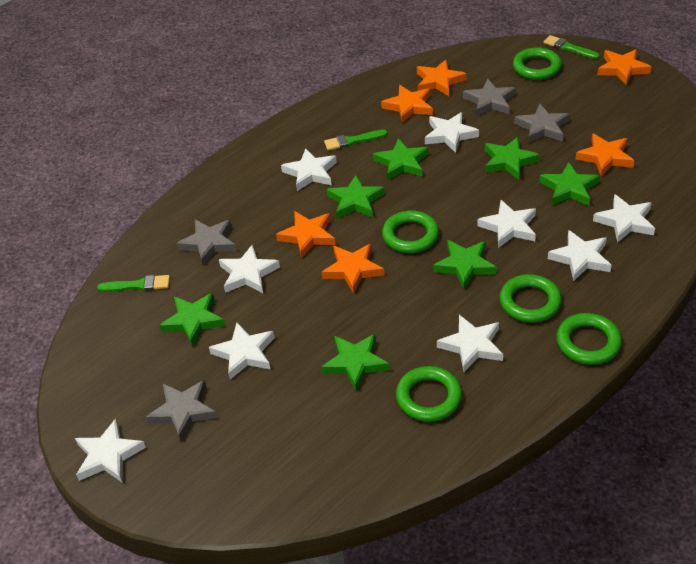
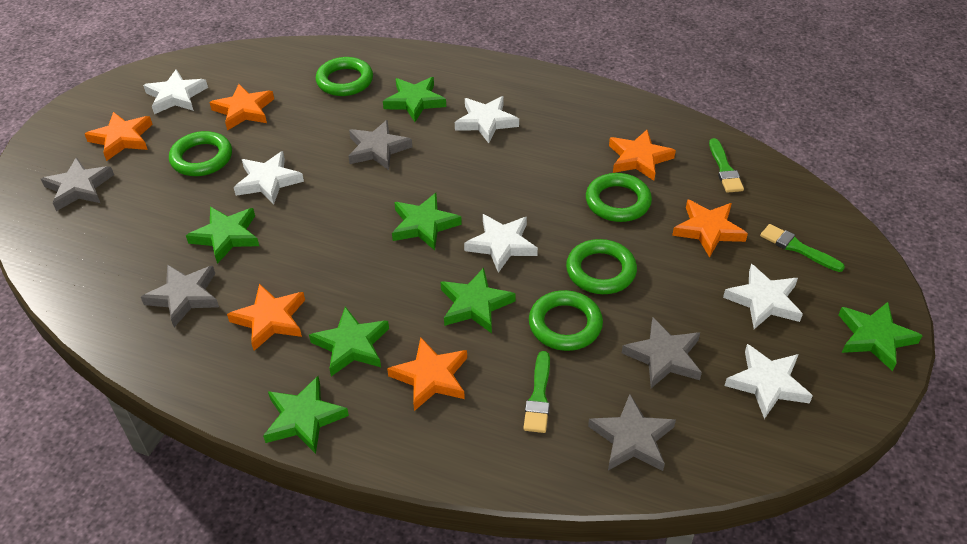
grey star: 4 -> 5
white star: 9 -> 6

